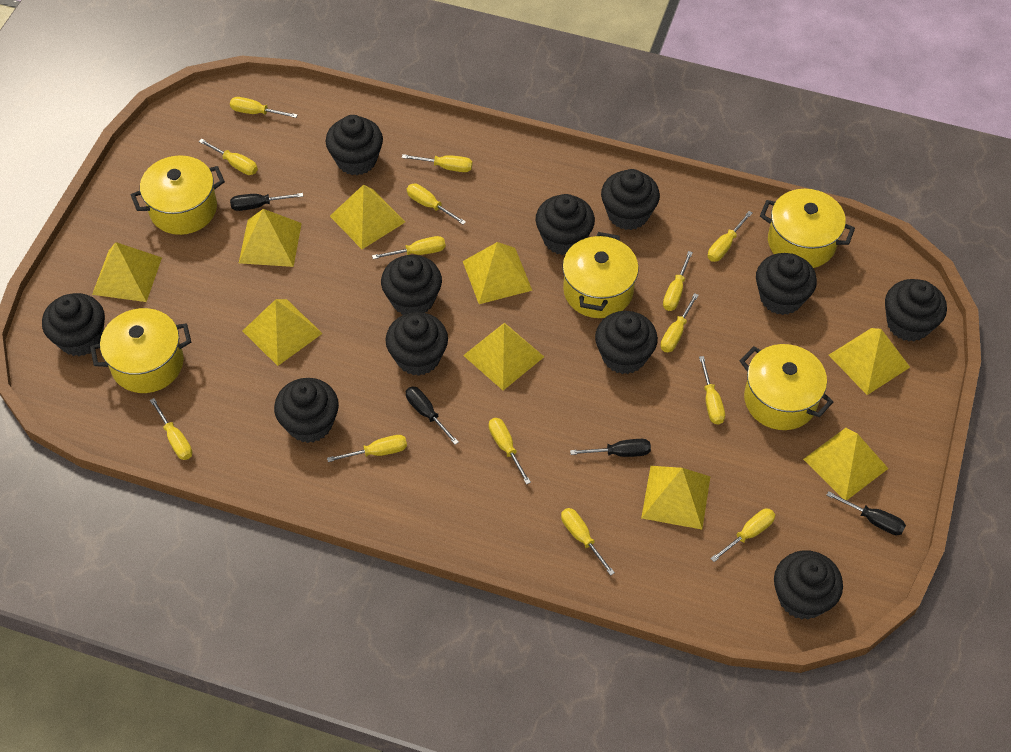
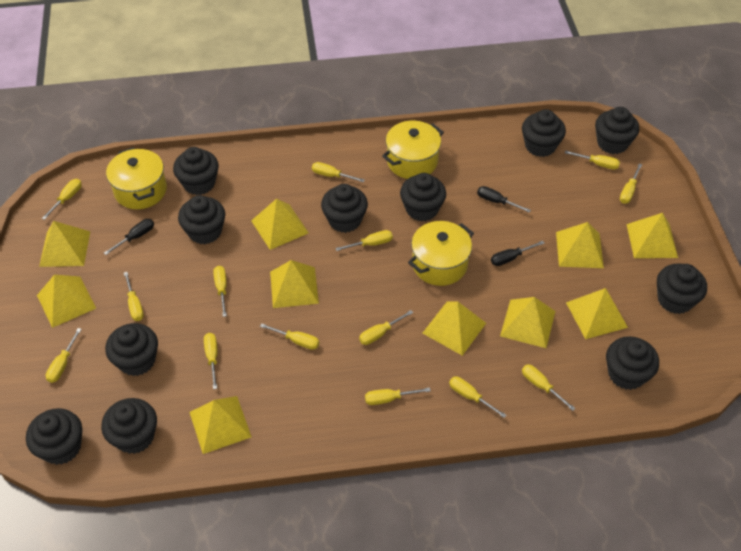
black screwdriver: 4 -> 3
yellow pot: 5 -> 3
yellow pyramid: 9 -> 10

